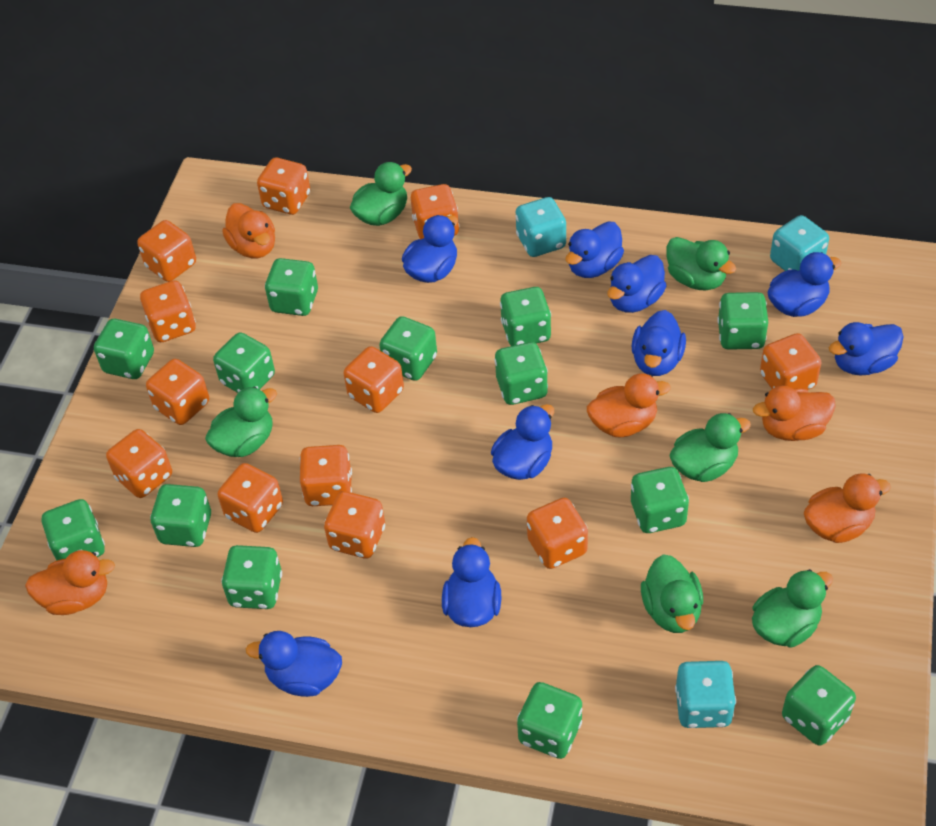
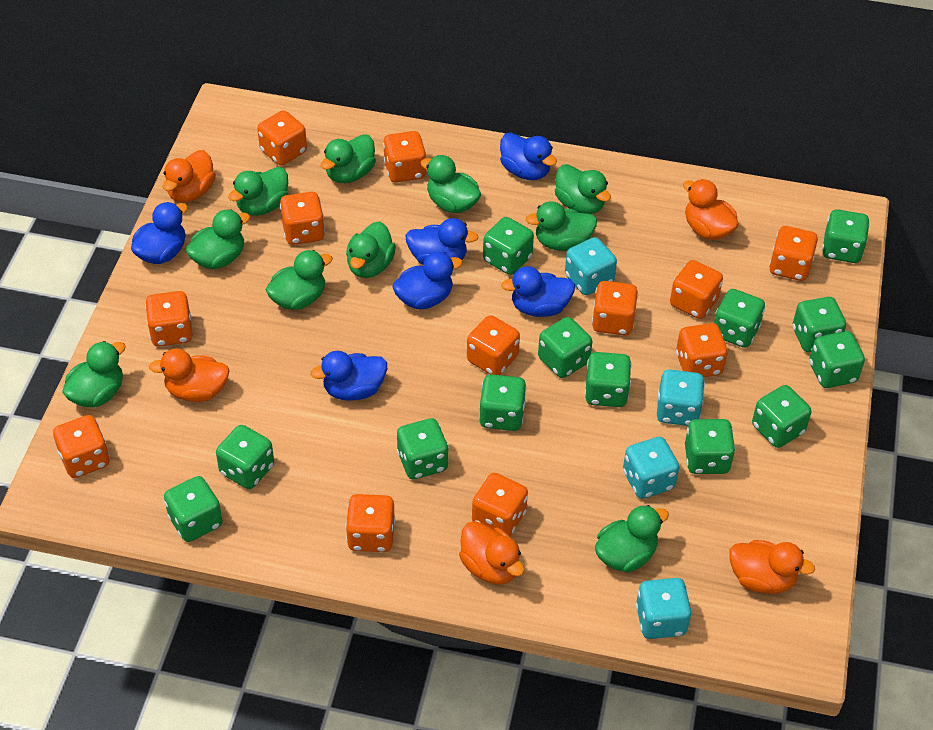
blue duck: 9 -> 6
green duck: 6 -> 10
turquoise dice: 3 -> 4

